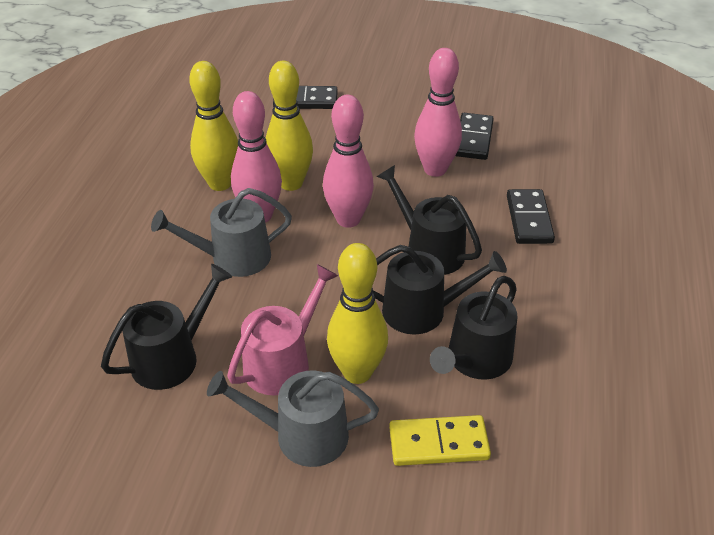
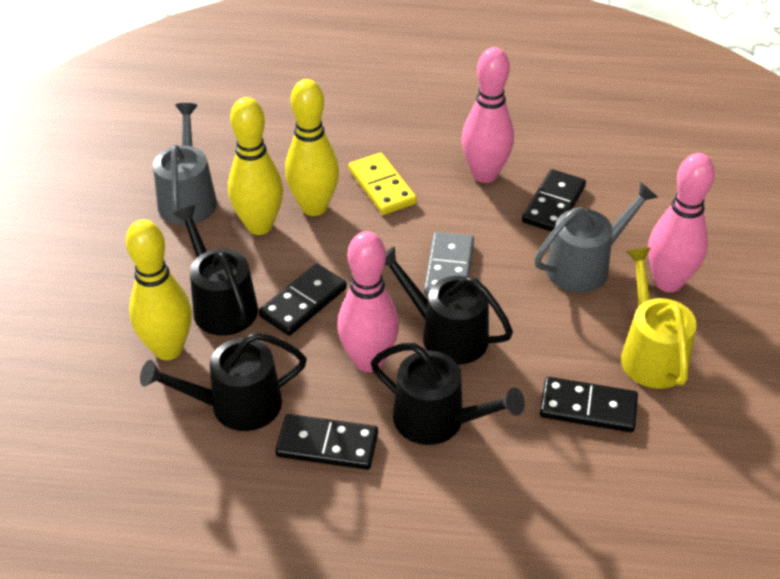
black domino: 3 -> 4
grey domino: 0 -> 1
pink watering can: 1 -> 0
yellow watering can: 0 -> 1

